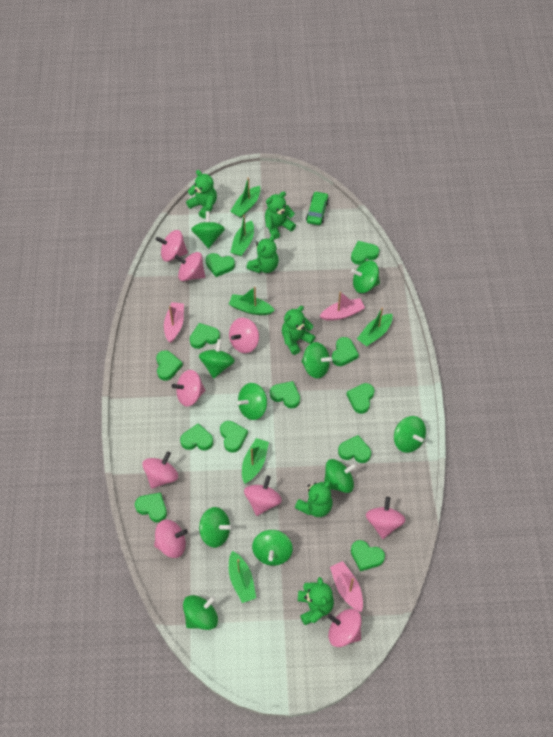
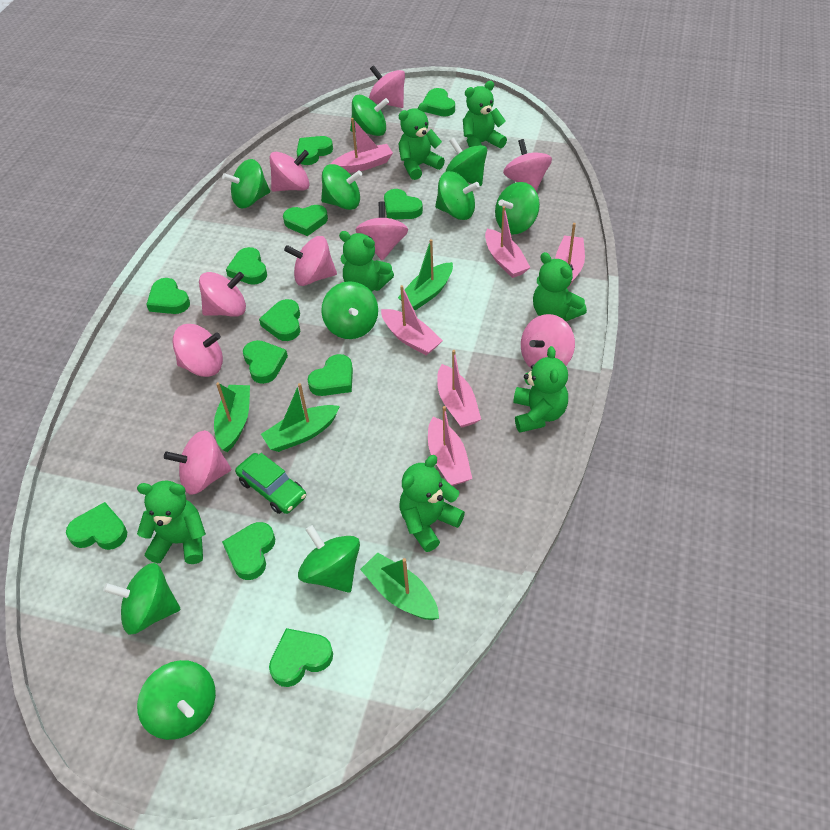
green boat: 6 -> 4
green teddy bear: 6 -> 7
pink boat: 3 -> 6

